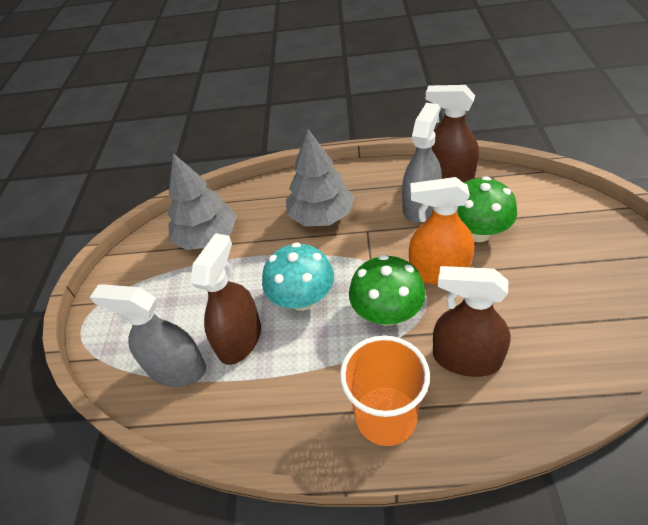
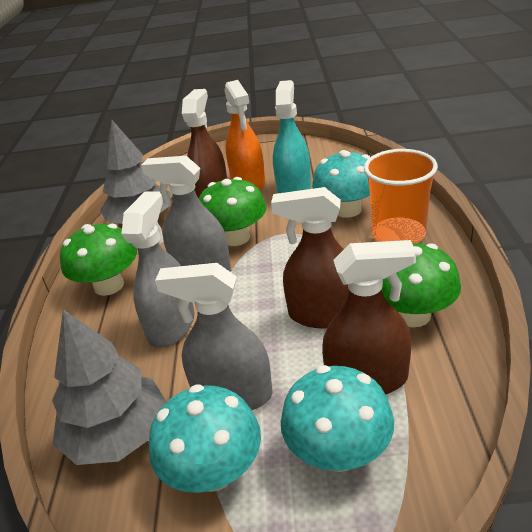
green mushroom: 2 -> 3
grey spray bottle: 2 -> 3
turquoise mushroom: 1 -> 3
turquoise spray bottle: 0 -> 1

